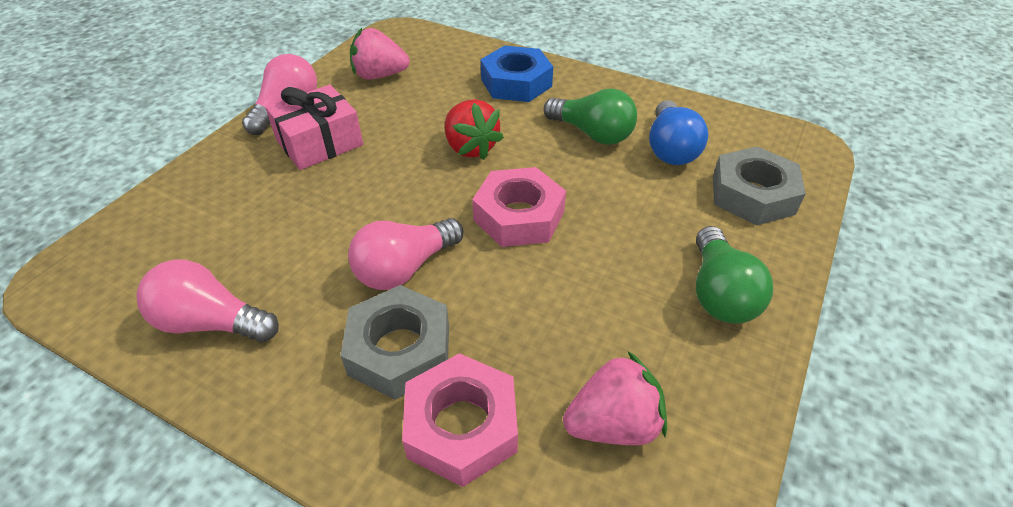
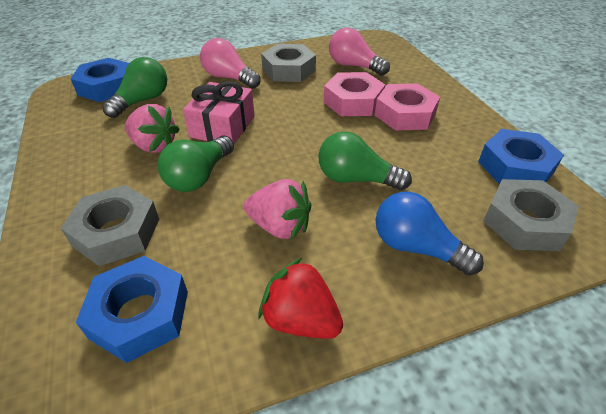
blue nut: 1 -> 3
green light bulb: 2 -> 3
grey nut: 2 -> 3
pink light bulb: 3 -> 2

